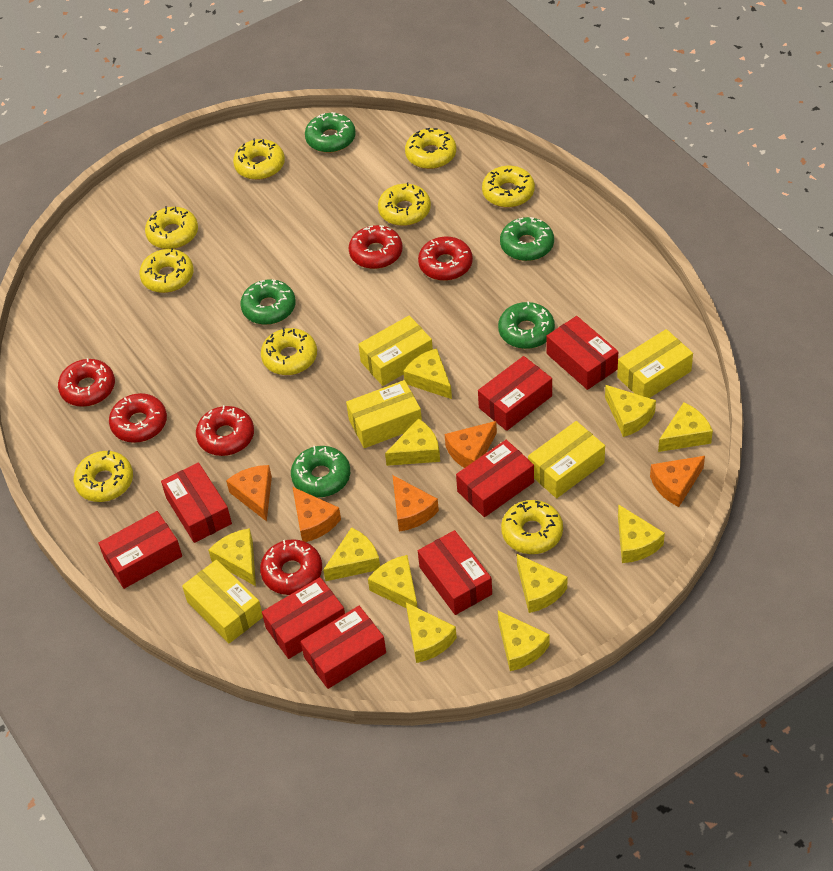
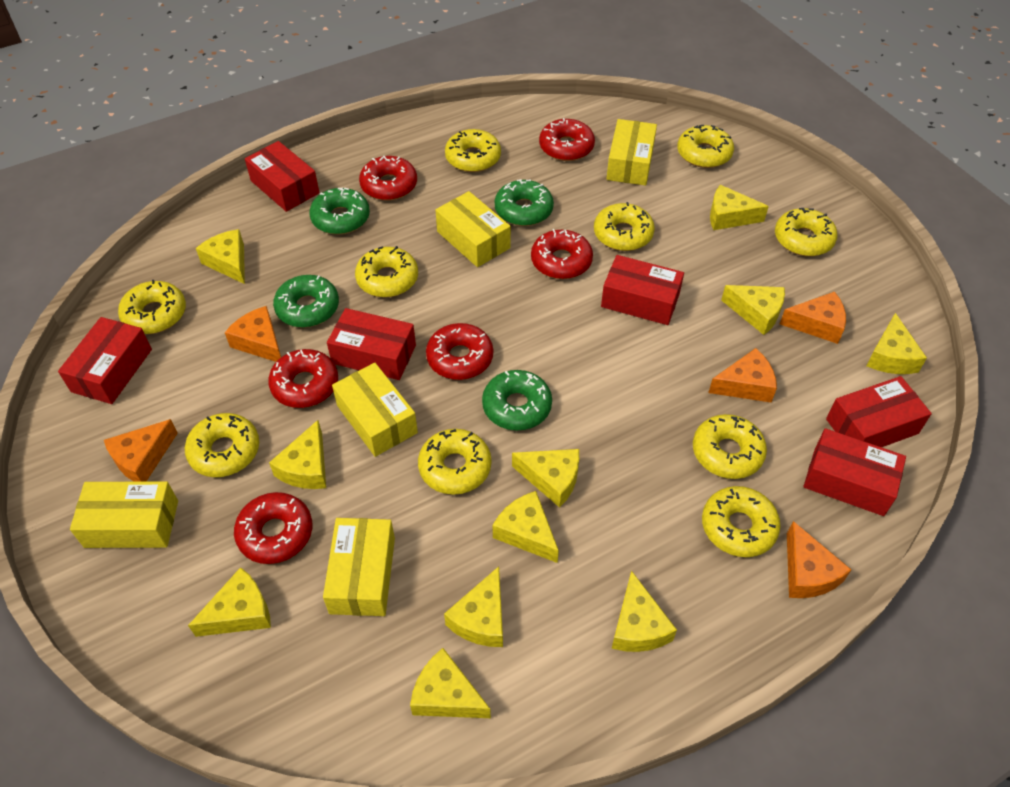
green donut: 5 -> 4
red box: 8 -> 6
yellow donut: 9 -> 10

